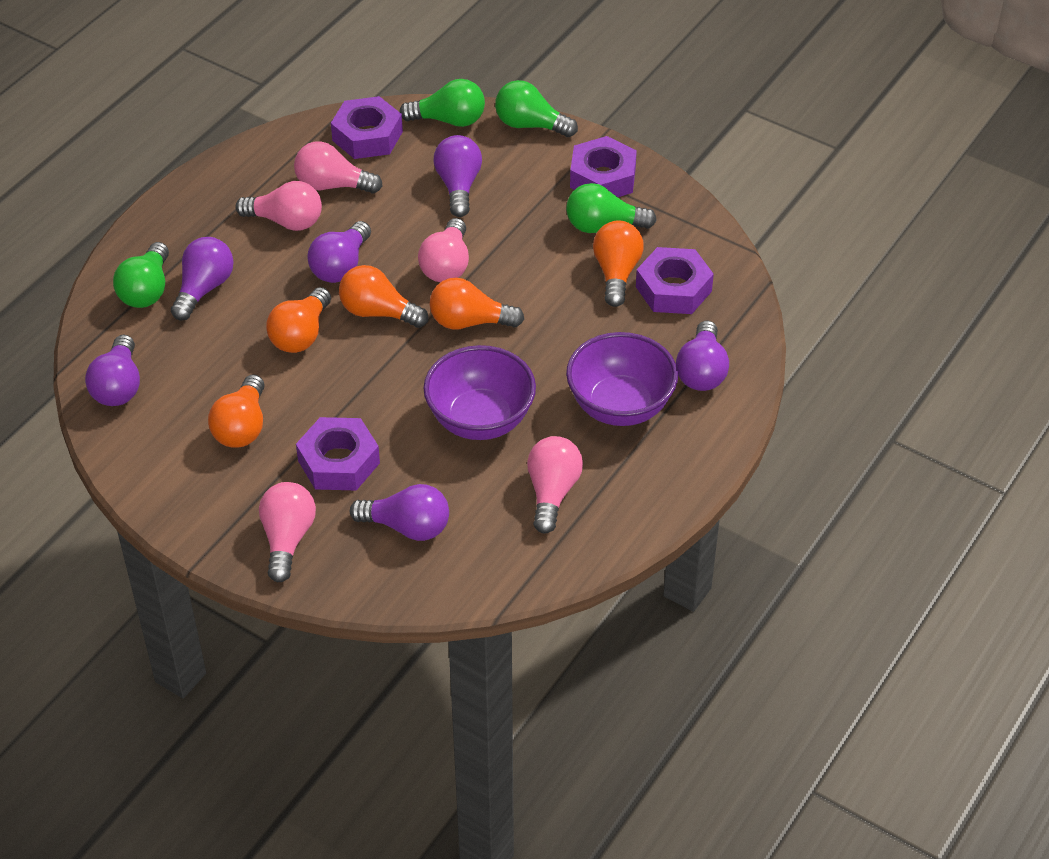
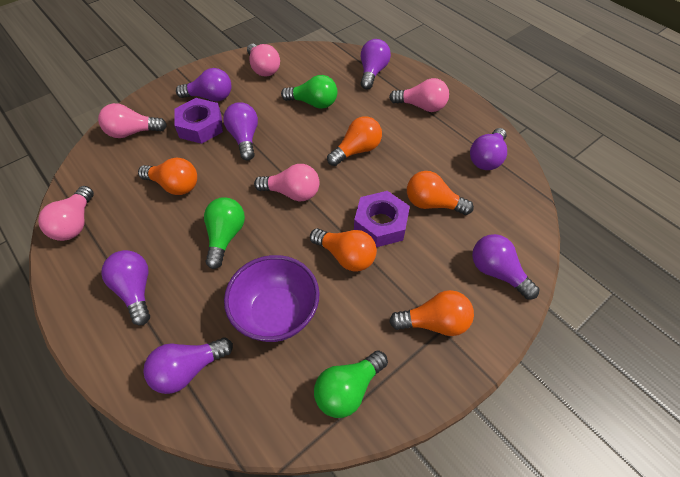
green light bulb: 4 -> 3
purple bowl: 2 -> 1
purple light bulb: 6 -> 7
purple nut: 4 -> 2

